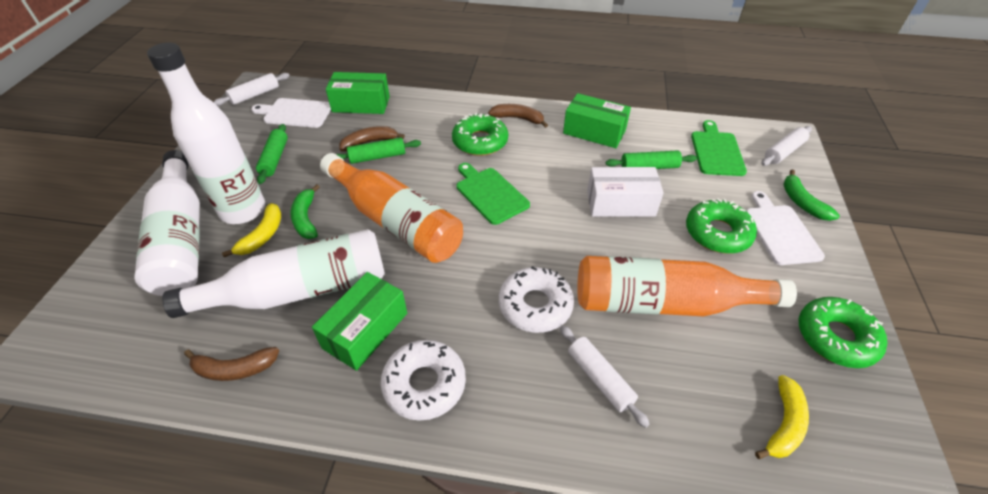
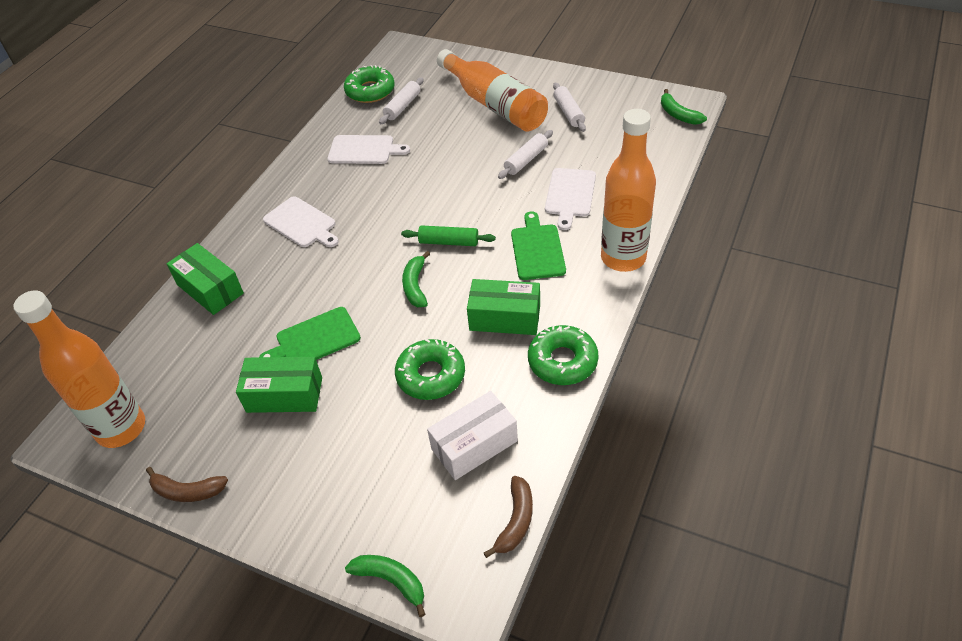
brown banana: 3 -> 2
green banana: 2 -> 3
green rolling pin: 3 -> 1
orange bottle: 2 -> 3
white bottle: 3 -> 0
white cutting board: 2 -> 3
white donut: 2 -> 0
yellow banana: 2 -> 0

